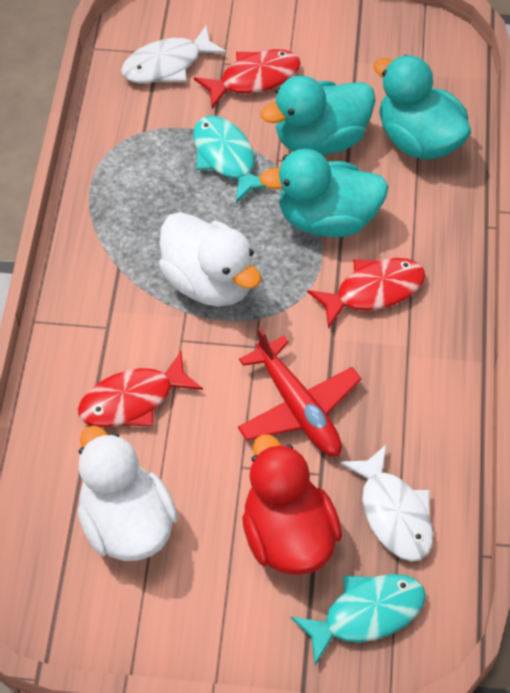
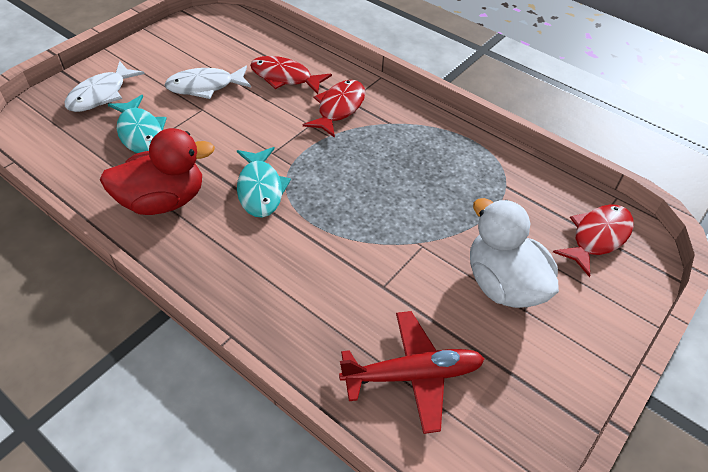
turquoise duck: 3 -> 0
white duck: 2 -> 1

